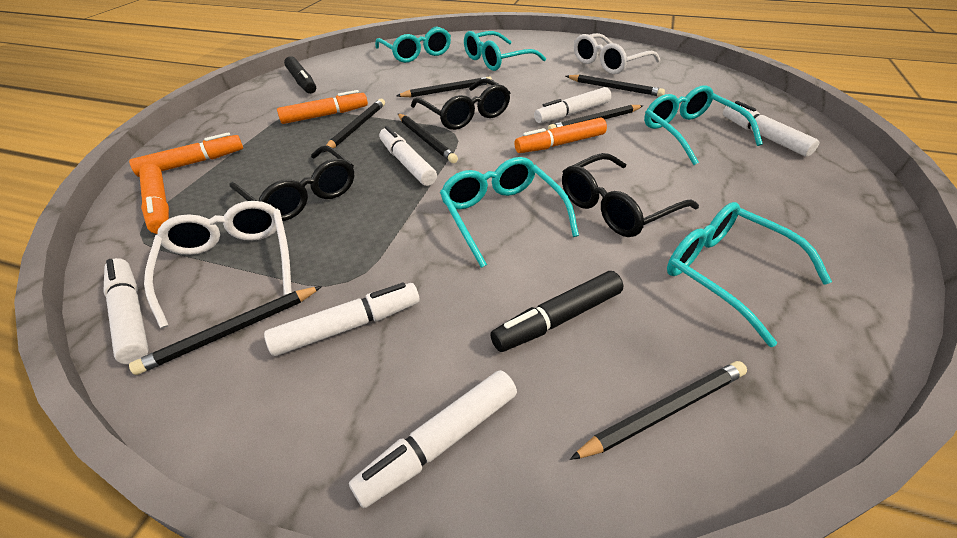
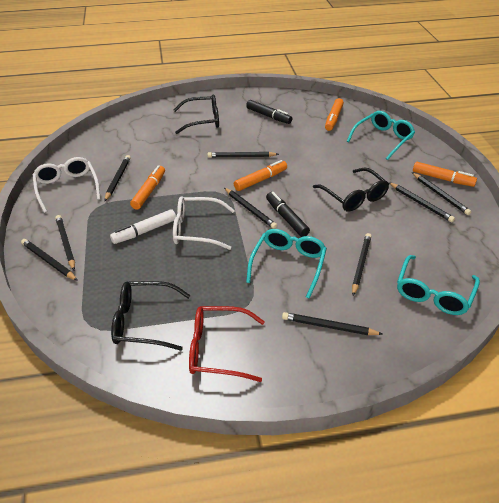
black pencil: 7 -> 9
red glasses: 0 -> 1
turquoise glasses: 5 -> 3
white marker: 6 -> 1

